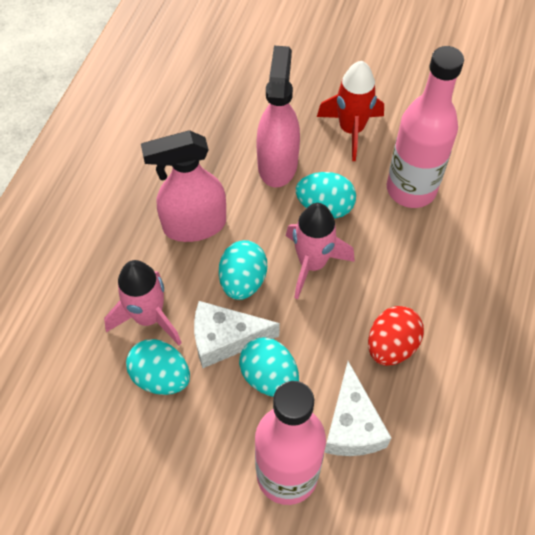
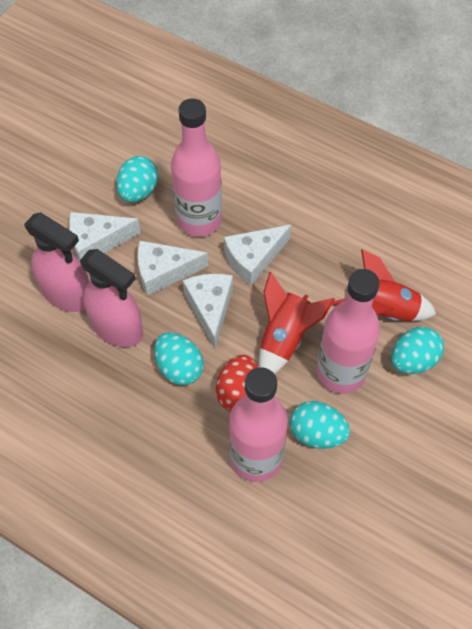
pink bottle: 2 -> 3
pink rocket: 2 -> 0
red rocket: 1 -> 2
white cheese: 2 -> 4

